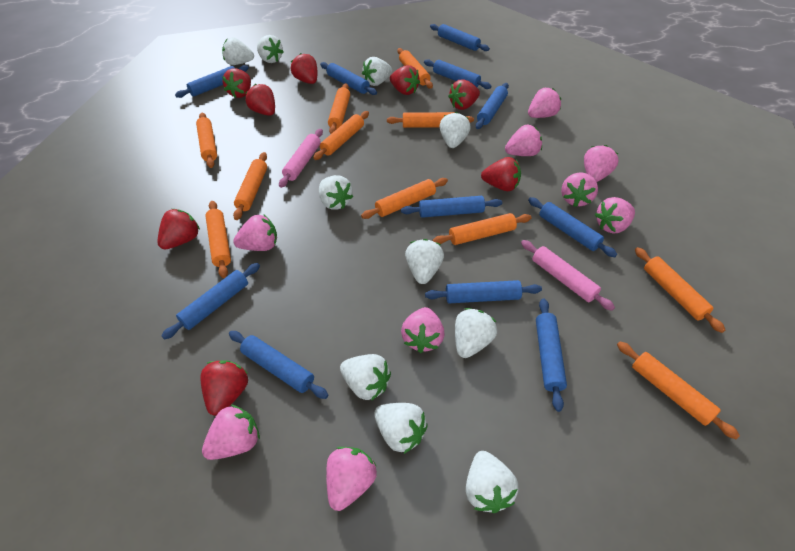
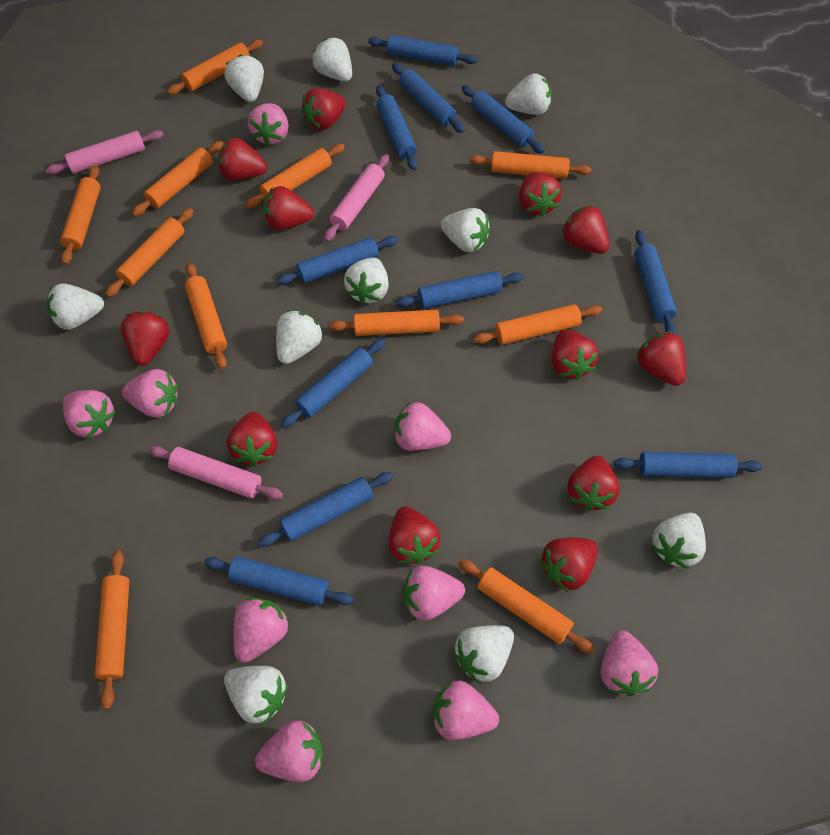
pink rolling pin: 2 -> 3
red strawberry: 8 -> 12

